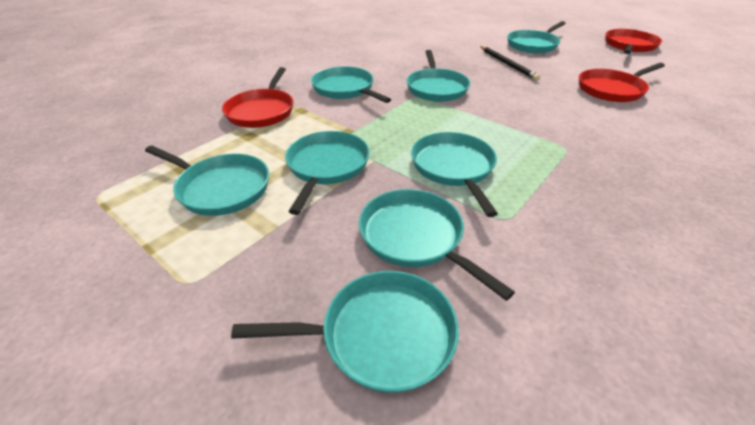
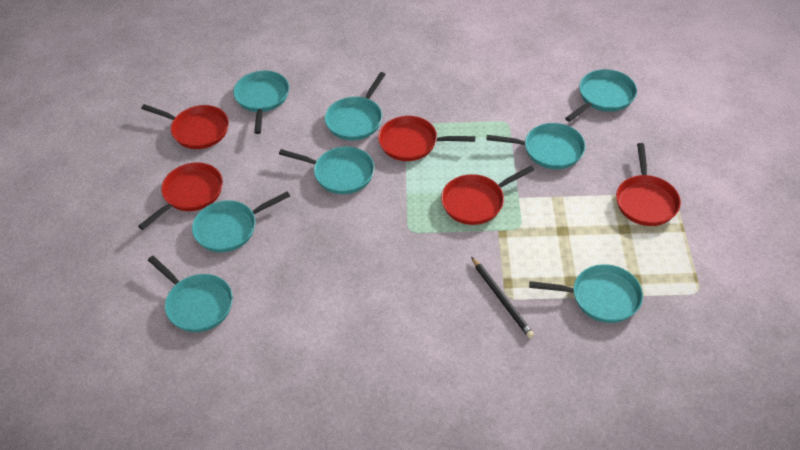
red pan: 3 -> 5

